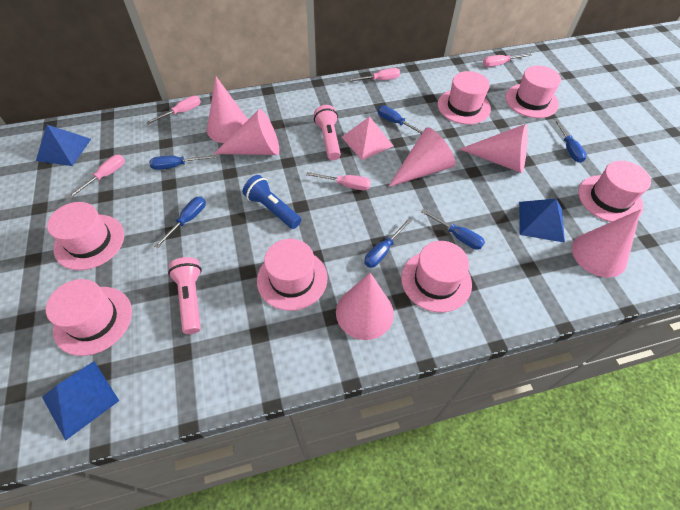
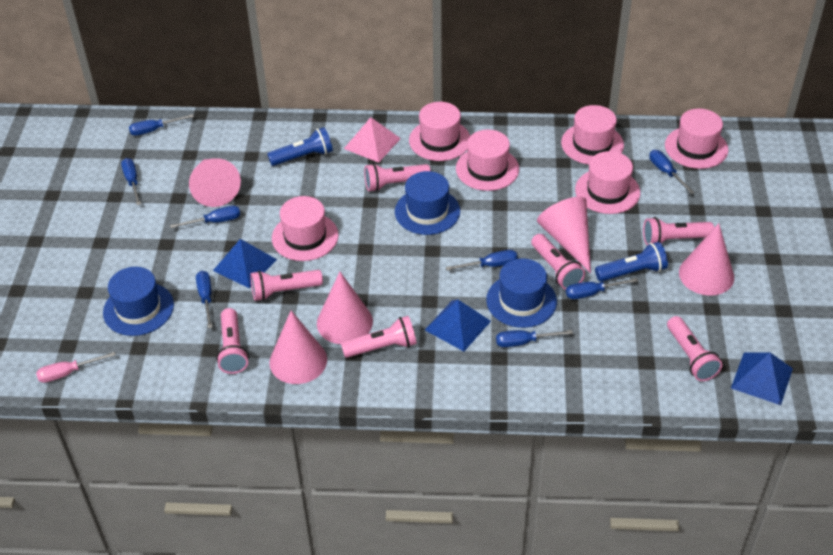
blue flashlight: 1 -> 2
blue hat: 0 -> 3
blue screwdriver: 6 -> 8
pink cone: 6 -> 5
pink flashlight: 2 -> 7
pink hat: 7 -> 6
pink screwdriver: 5 -> 1

